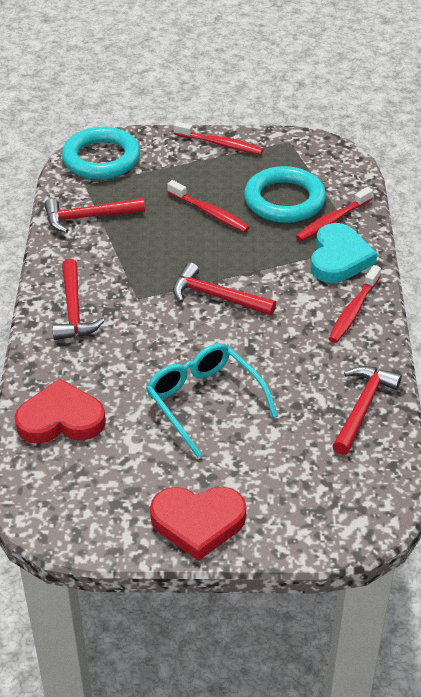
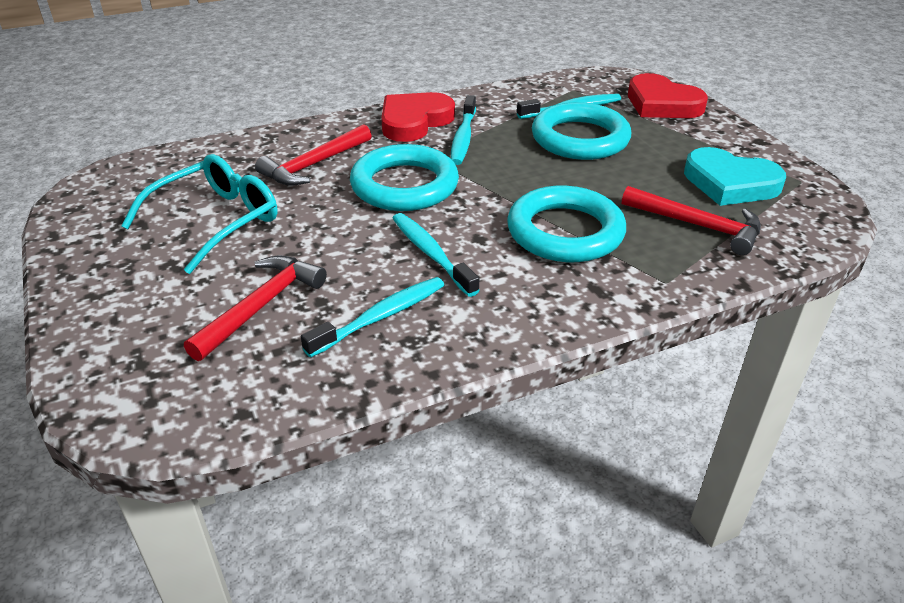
red hammer: 4 -> 3
red toothbrush: 4 -> 0
turquoise ring: 2 -> 3
turquoise toothbrush: 0 -> 4

